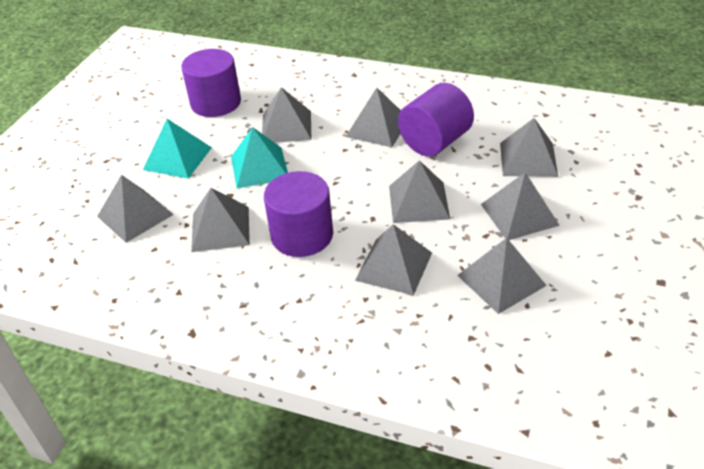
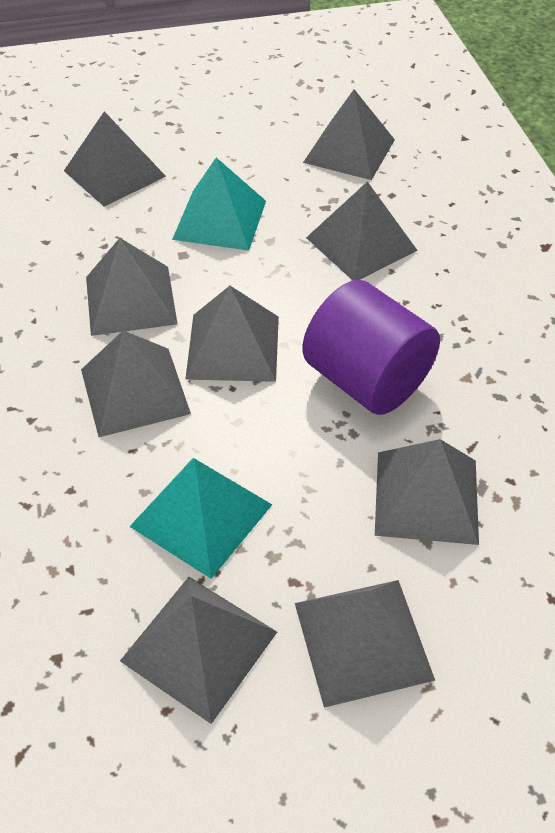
purple cylinder: 3 -> 1

